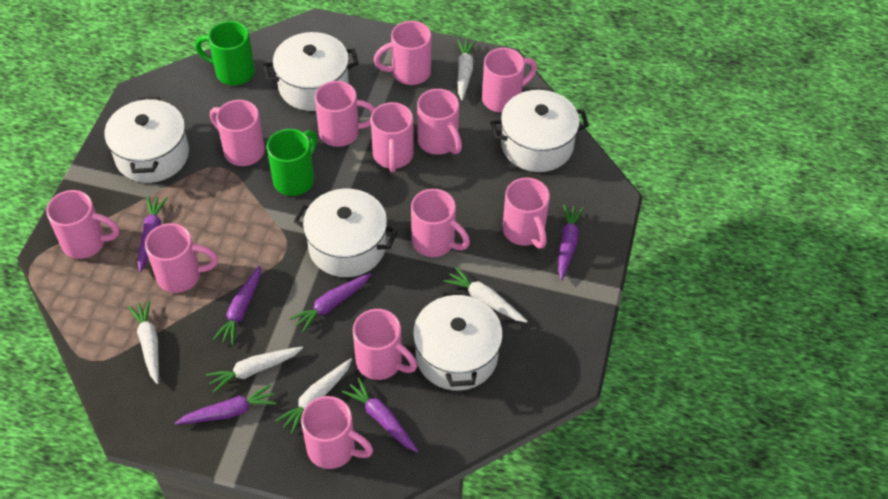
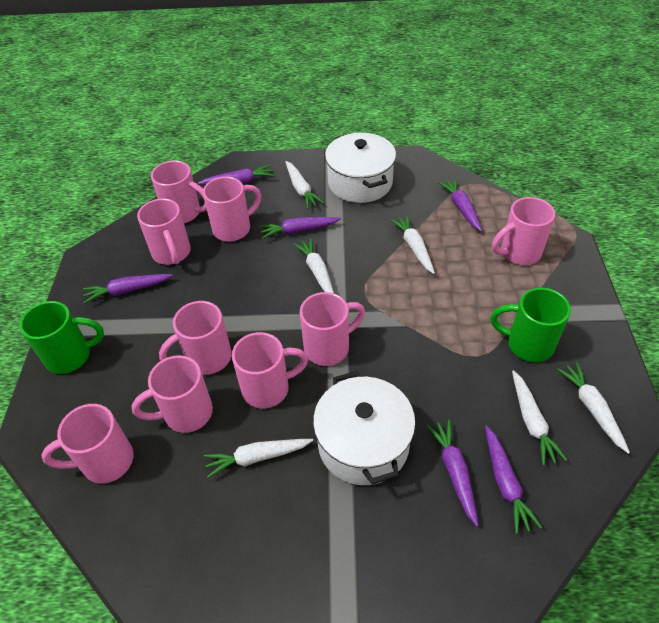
pink mug: 12 -> 9
white carrot: 5 -> 6
white pot: 5 -> 2

